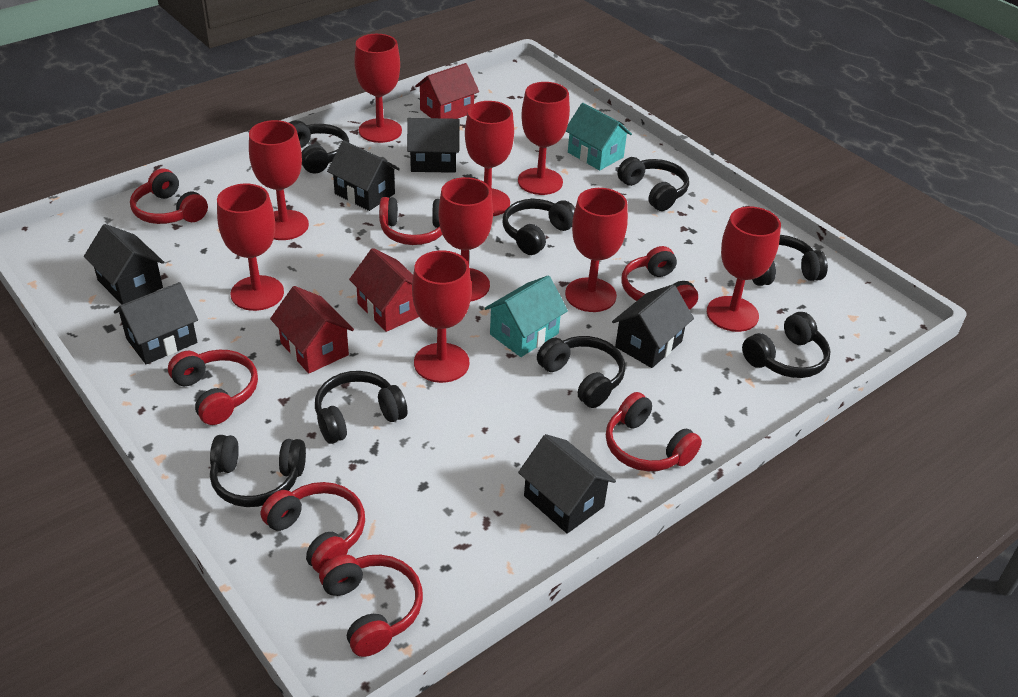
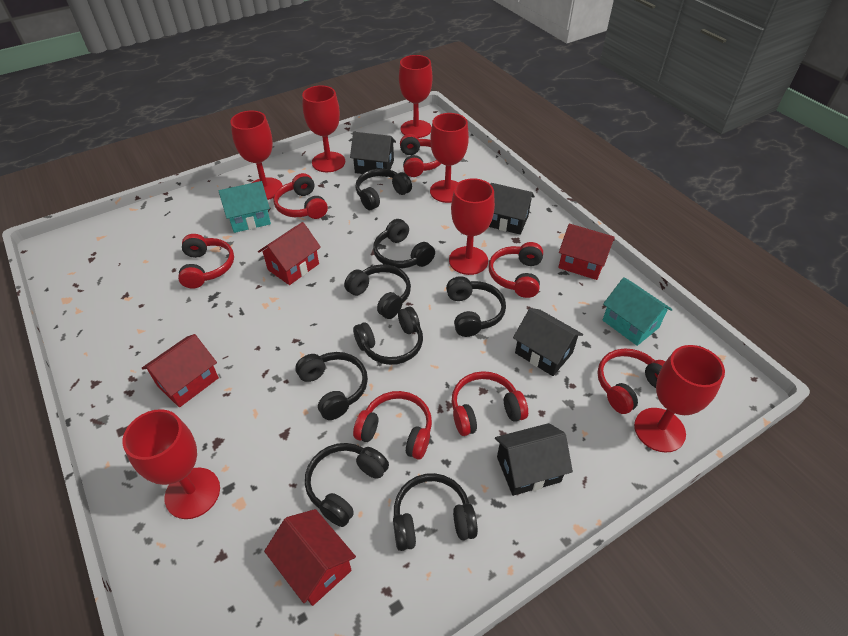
black house: 6 -> 4
red goblet: 9 -> 7
red house: 3 -> 4

